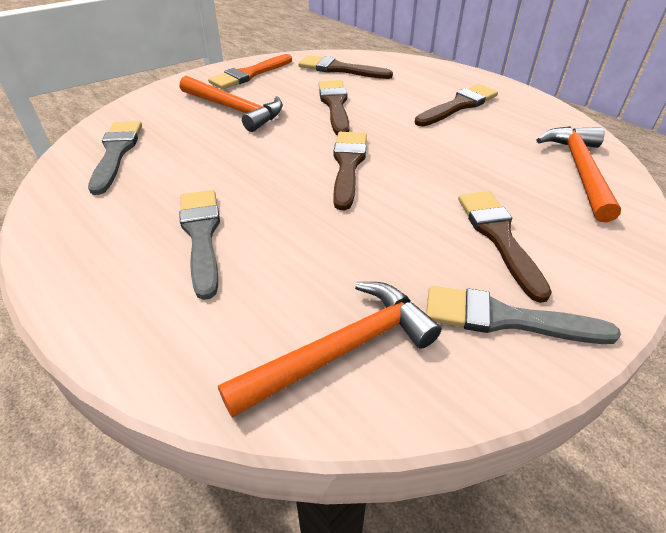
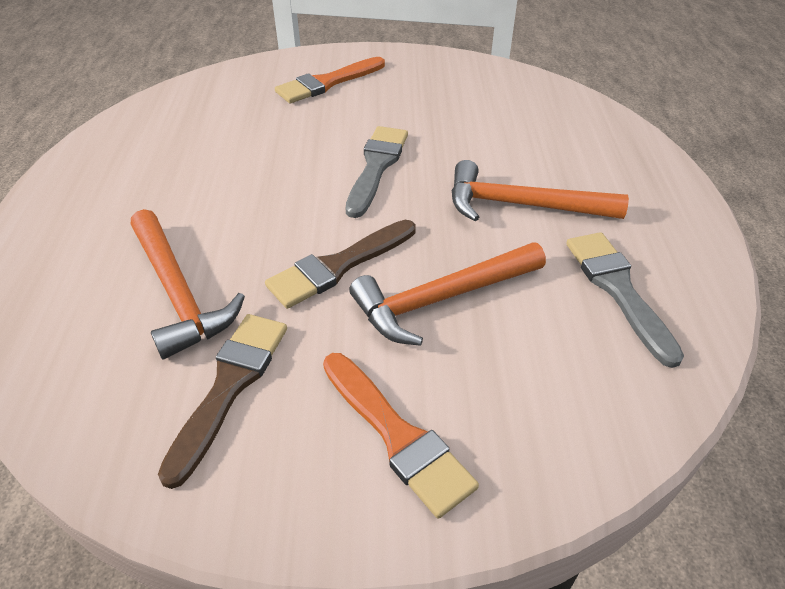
brown brush: 5 -> 2
grey brush: 3 -> 2
orange brush: 1 -> 2

